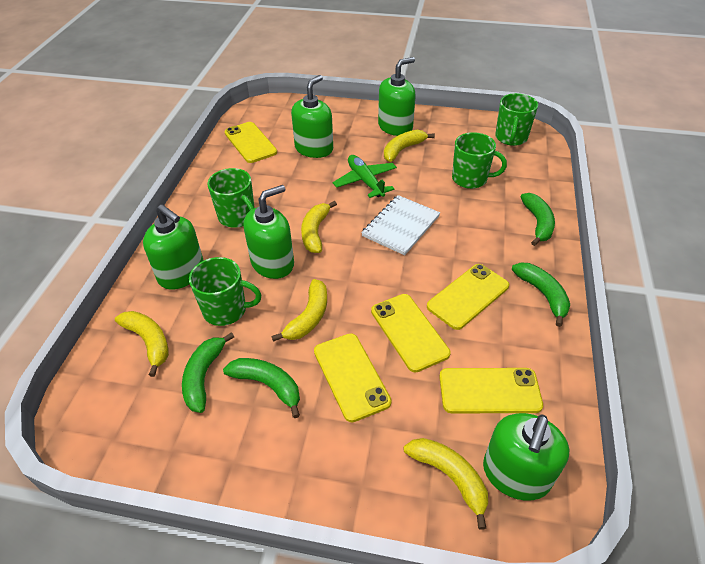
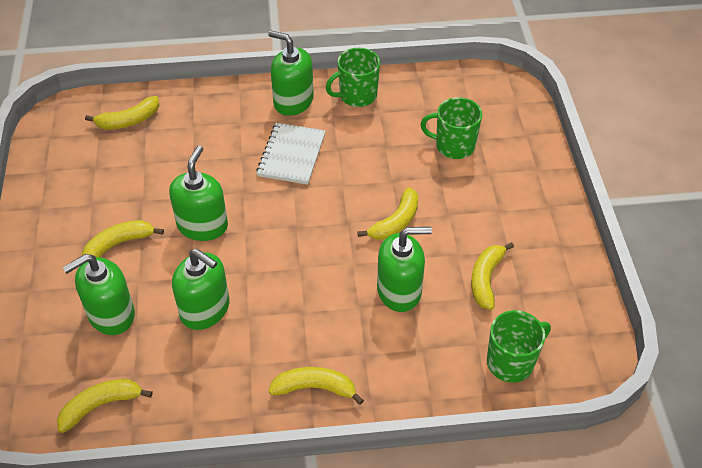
green banana: 4 -> 0
green mug: 4 -> 3
green plane: 1 -> 0
yellow banana: 5 -> 6
yellow phone: 5 -> 0

